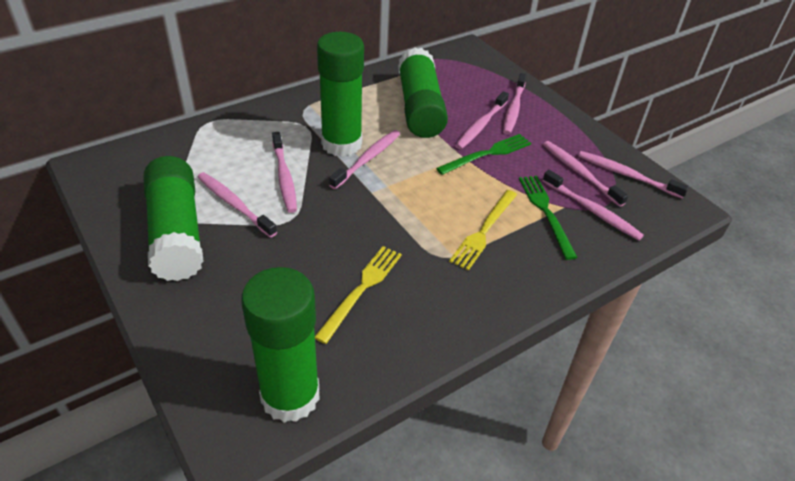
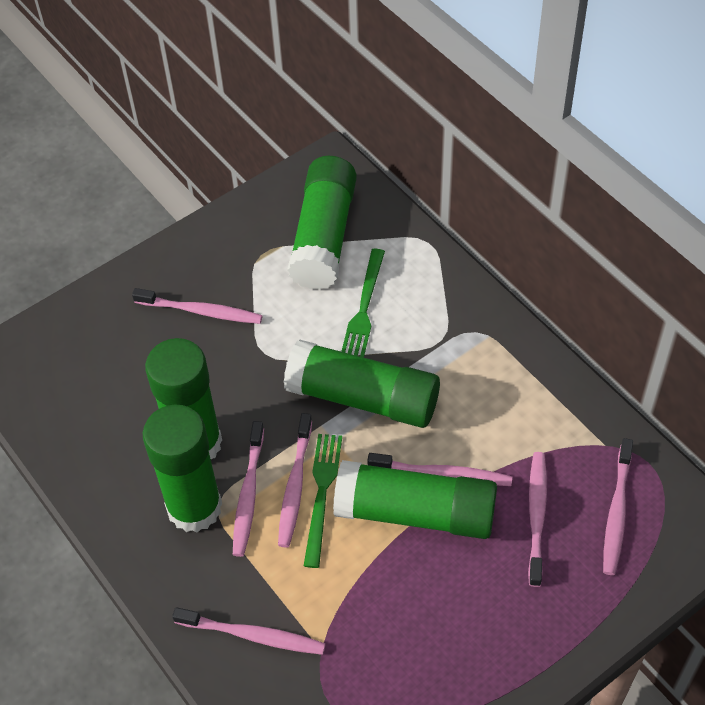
green glue stick: 4 -> 5
pink toothbrush: 8 -> 7
yellow fork: 2 -> 0

